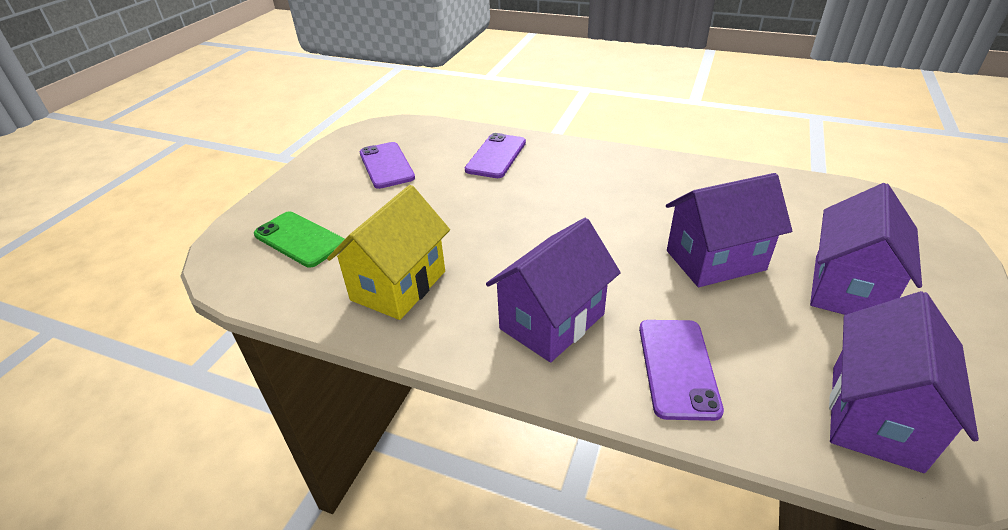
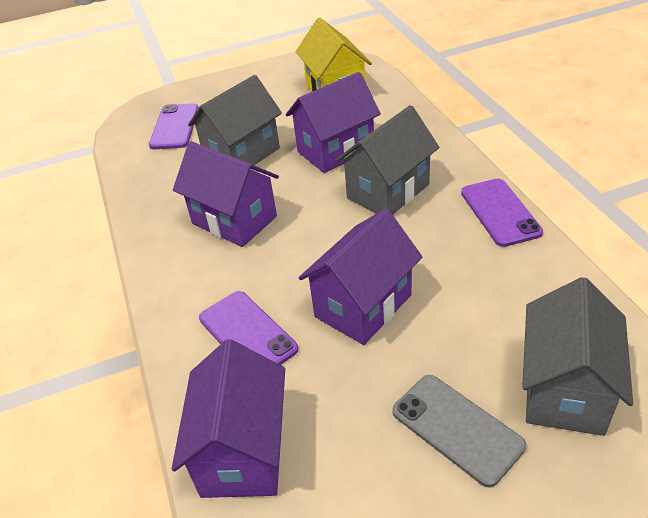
green phone: 1 -> 0
grey house: 0 -> 3
grey phone: 0 -> 1

